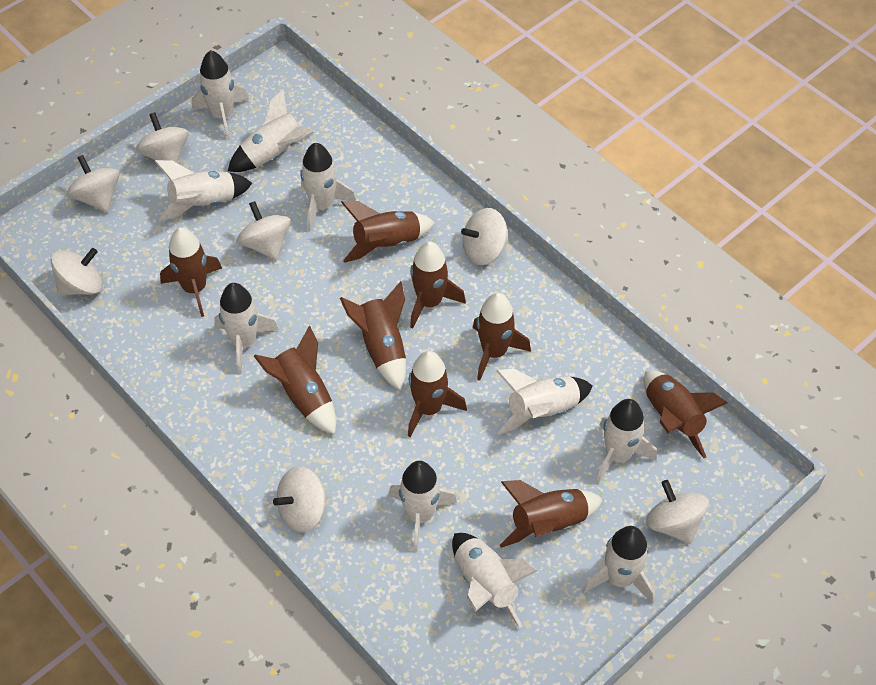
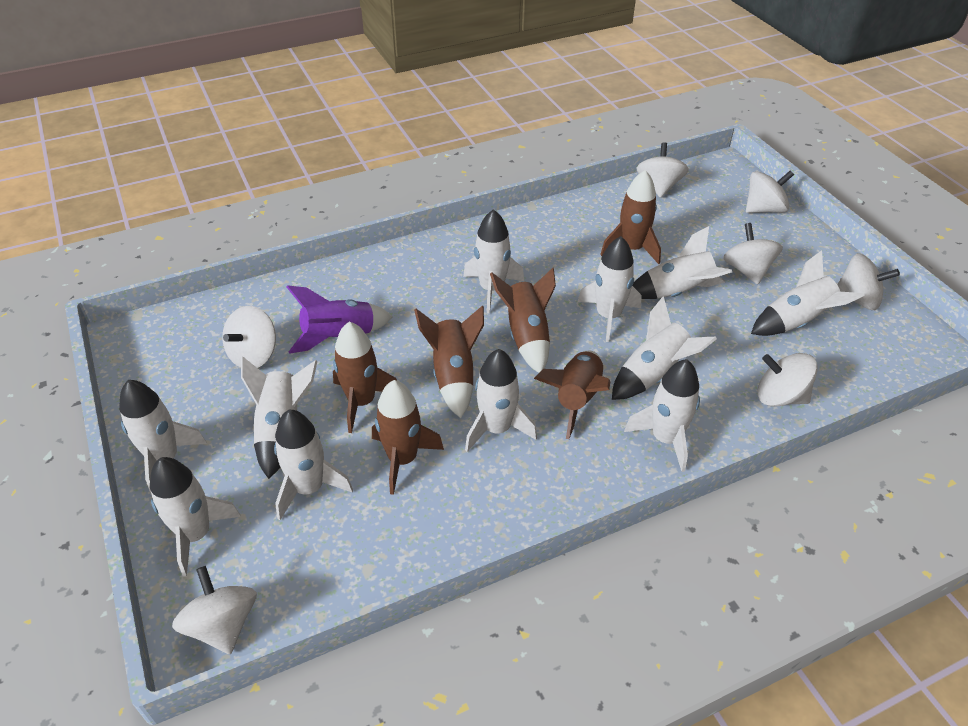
brown rocket: 9 -> 6
purple rocket: 0 -> 1
white rocket: 10 -> 11

